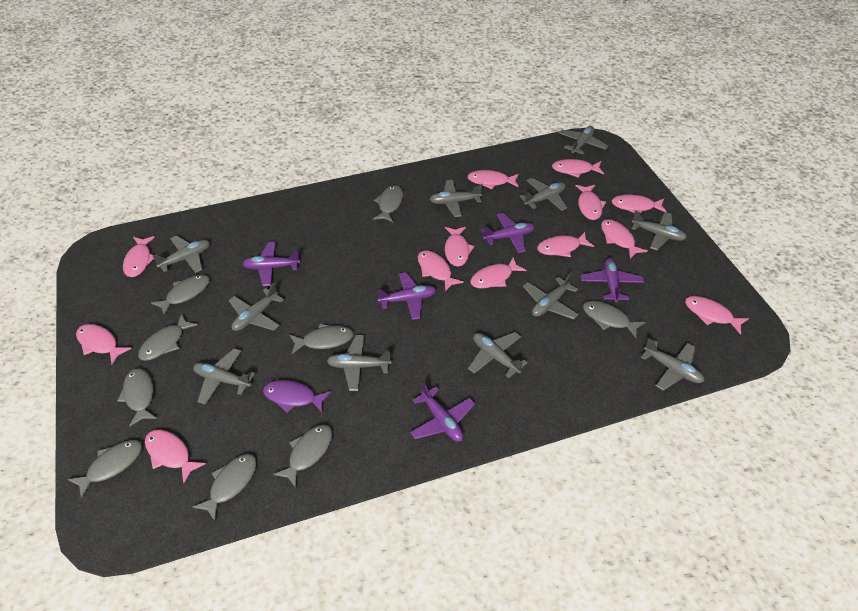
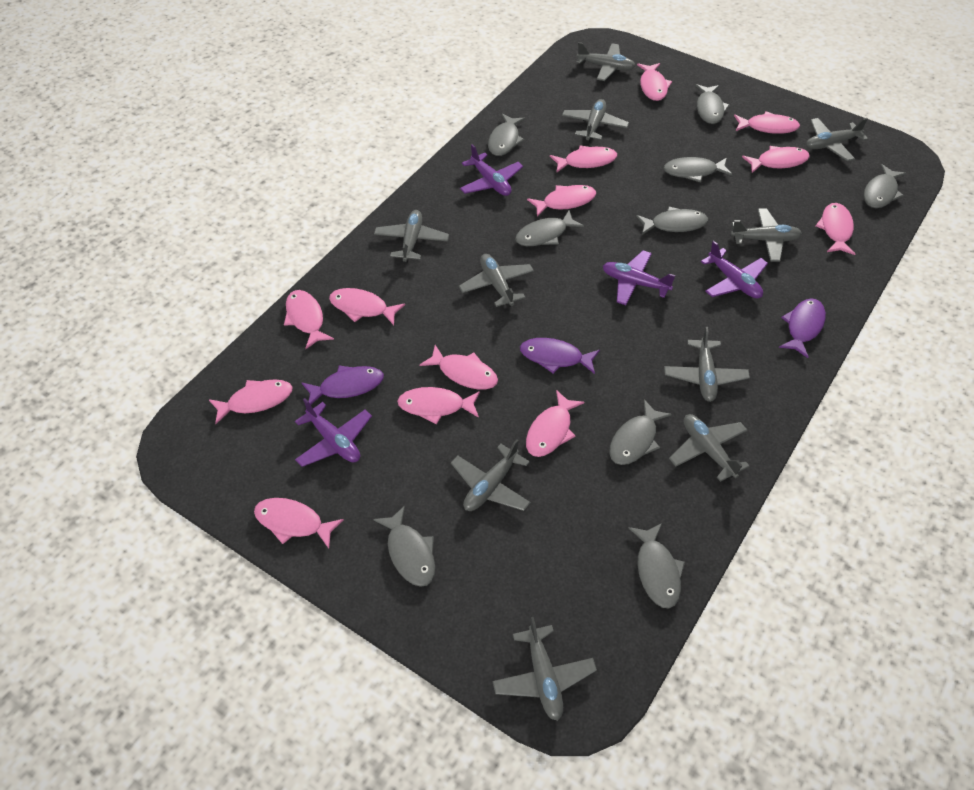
grey plane: 11 -> 10
purple fish: 1 -> 3
purple plane: 5 -> 4

